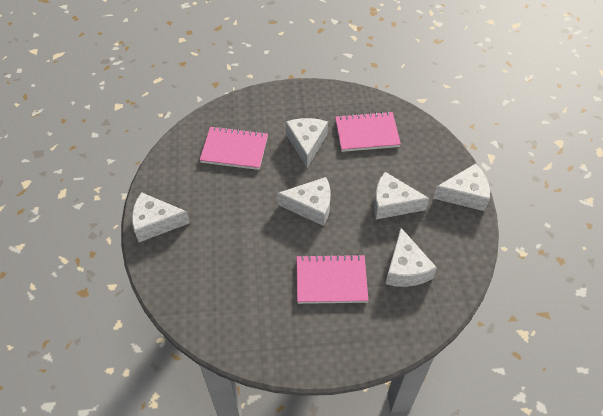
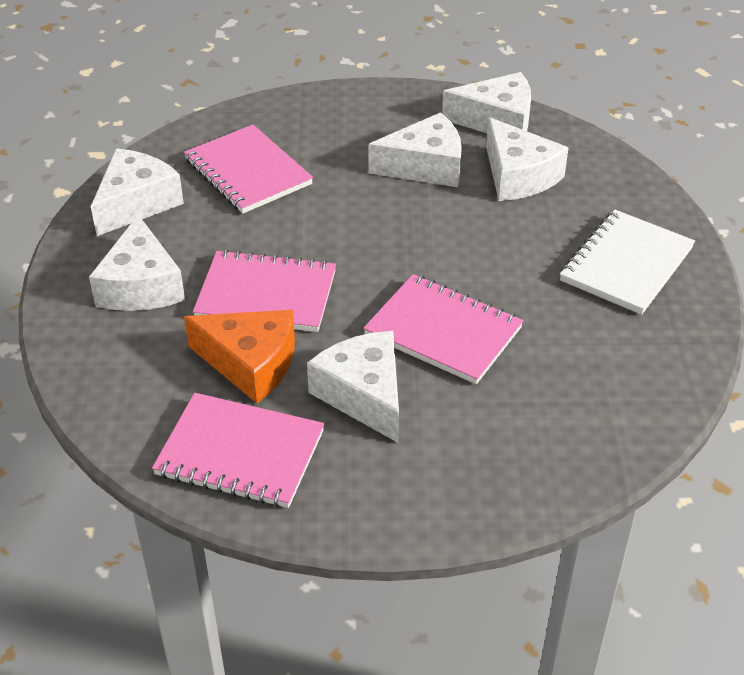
orange cheese: 0 -> 1
pink notebook: 3 -> 4
white notebook: 0 -> 1

